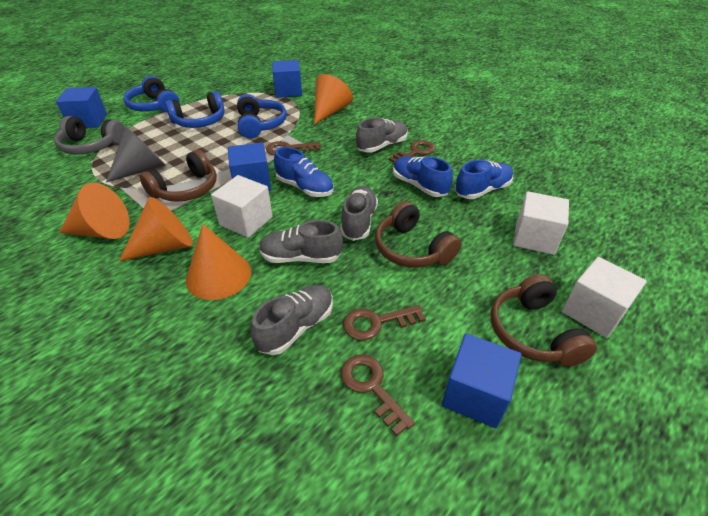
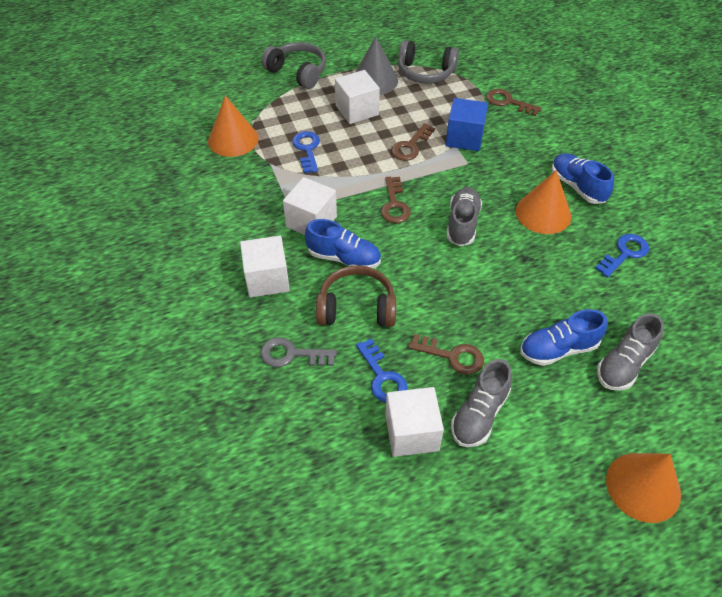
blue cube: 4 -> 1
blue headphones: 3 -> 0
blue key: 0 -> 3
brown headphones: 3 -> 1
grey headphones: 1 -> 2
grey key: 0 -> 1
grey shoe: 4 -> 3
orange cone: 4 -> 3
white cube: 3 -> 4

